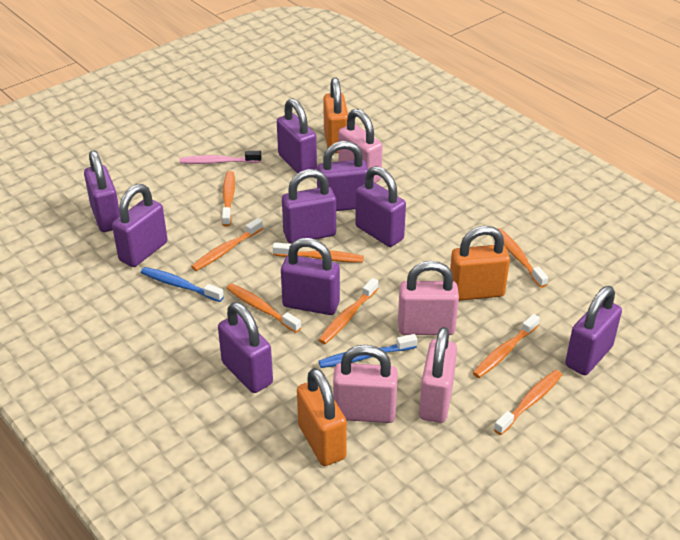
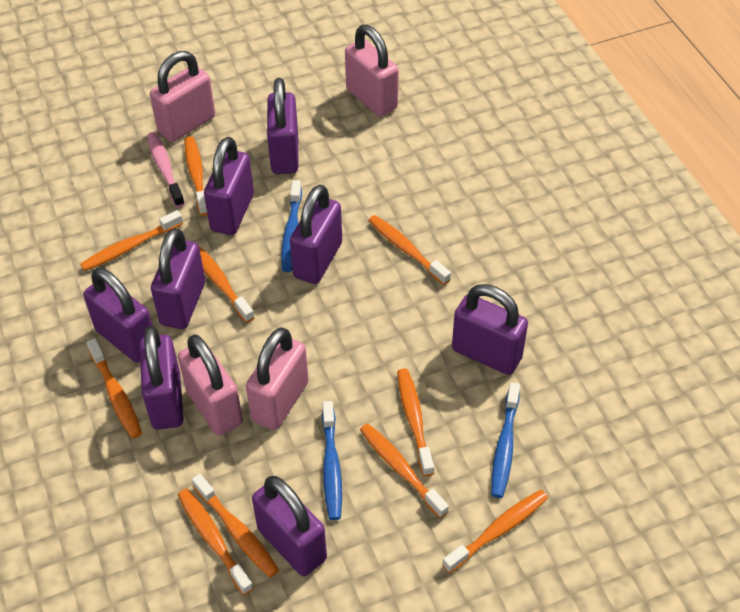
blue toothbrush: 2 -> 3
orange padlock: 3 -> 0
orange toothbrush: 8 -> 10
purple padlock: 9 -> 8

